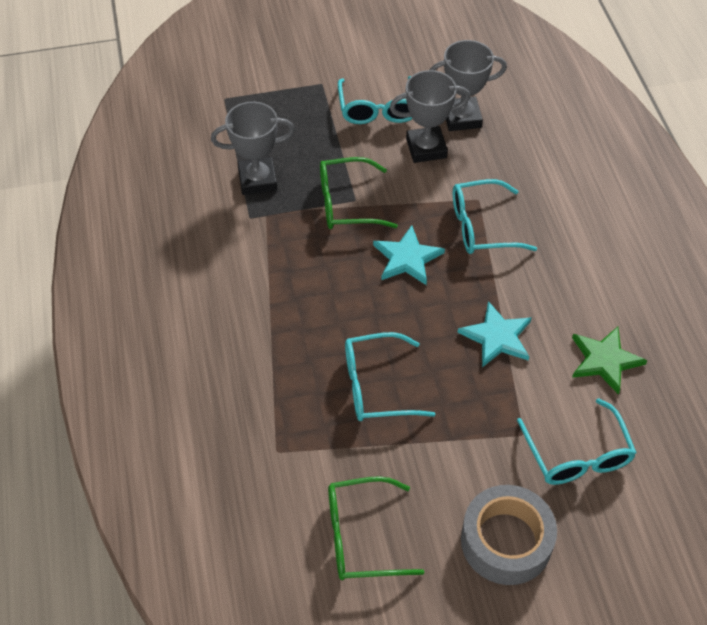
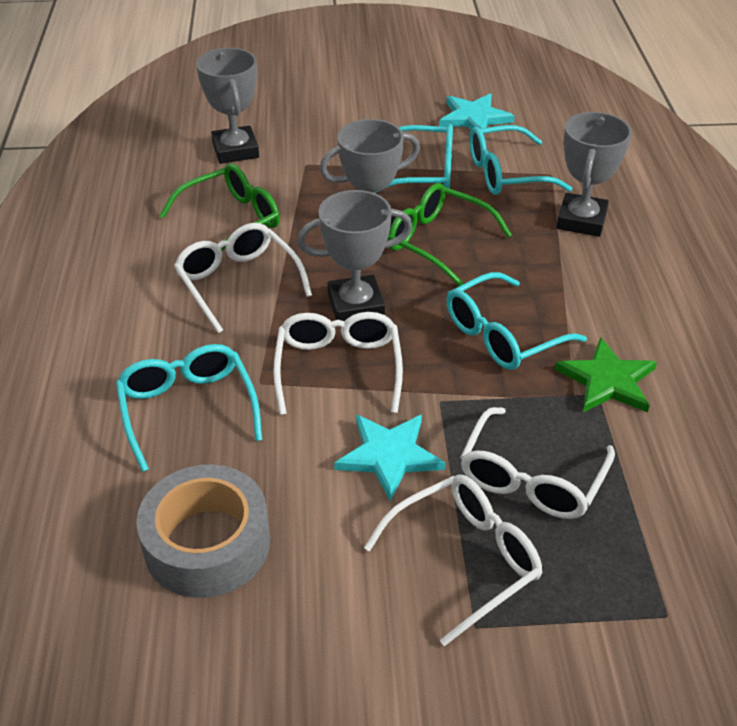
grey trophy: 3 -> 4
white glasses: 0 -> 4

